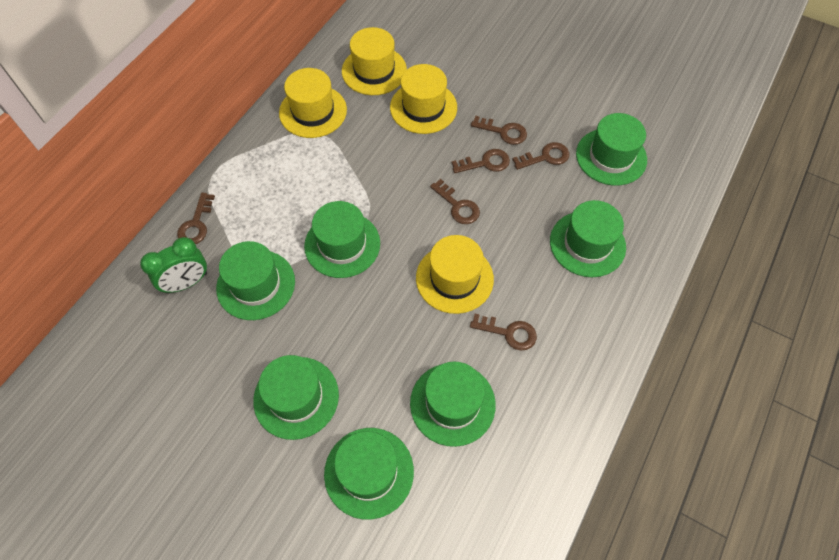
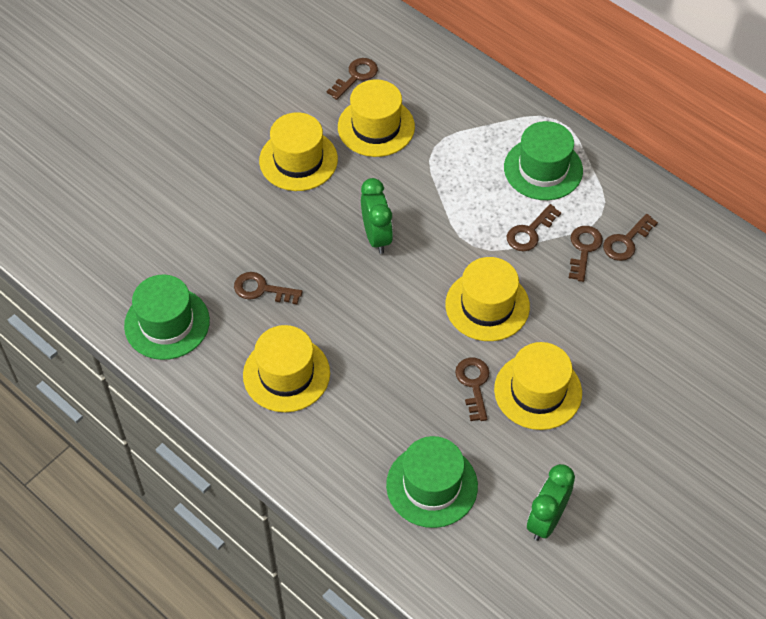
green clock: 1 -> 2
green hat: 7 -> 3
yellow hat: 4 -> 5

